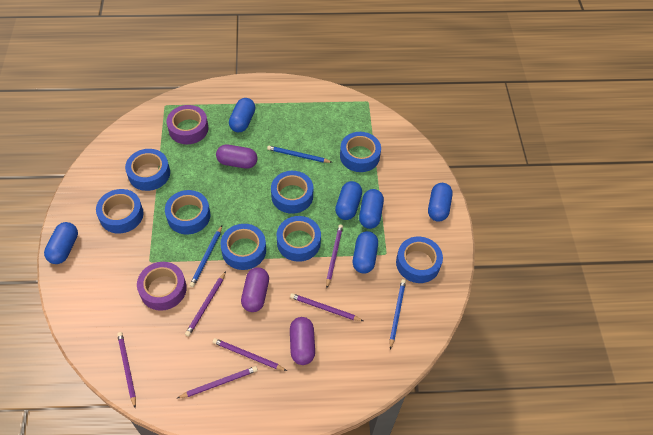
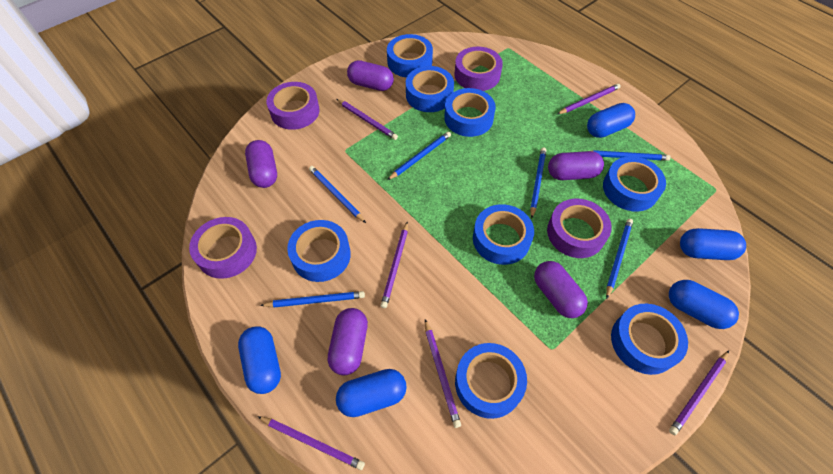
blue capsule: 6 -> 5
blue pencil: 3 -> 6
purple capsule: 3 -> 5
purple tape: 2 -> 4

